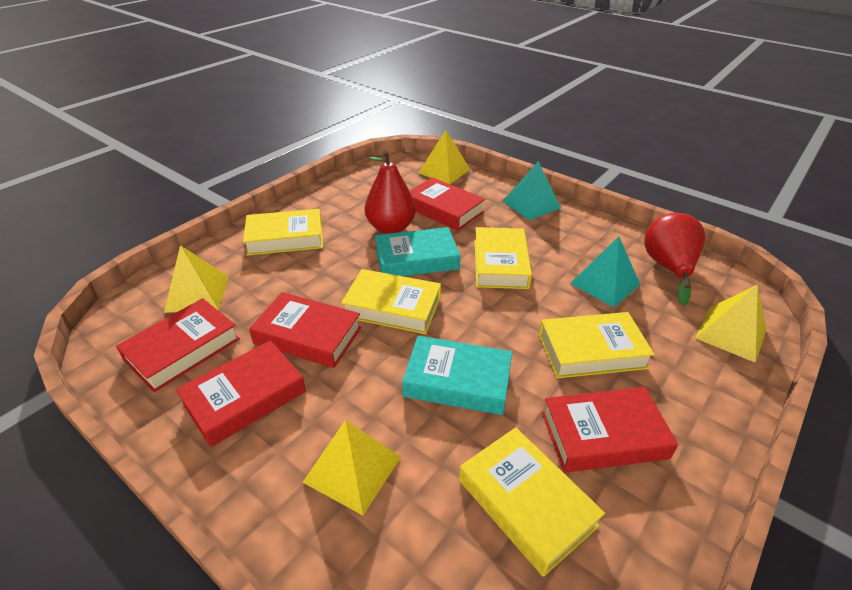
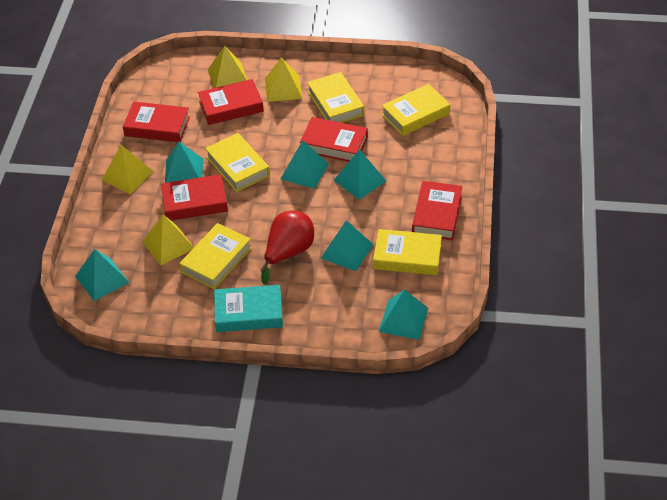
red pear: 2 -> 1
turquoise book: 2 -> 1
turquoise pyramid: 2 -> 6

